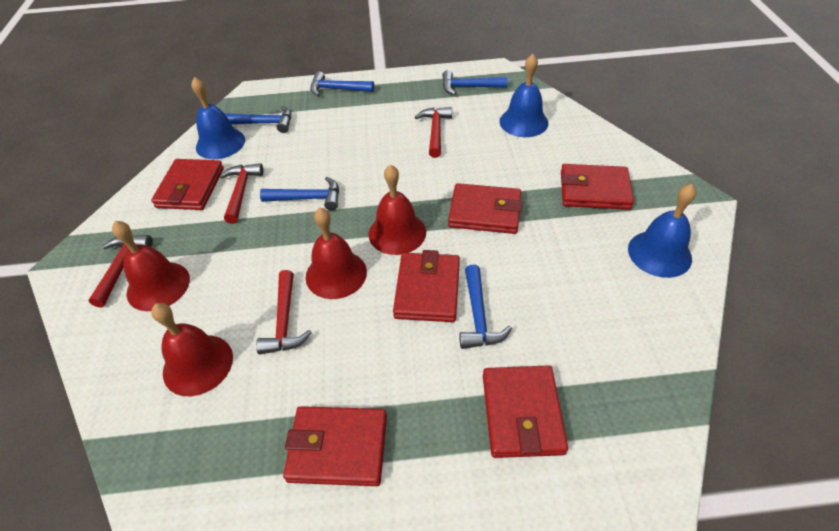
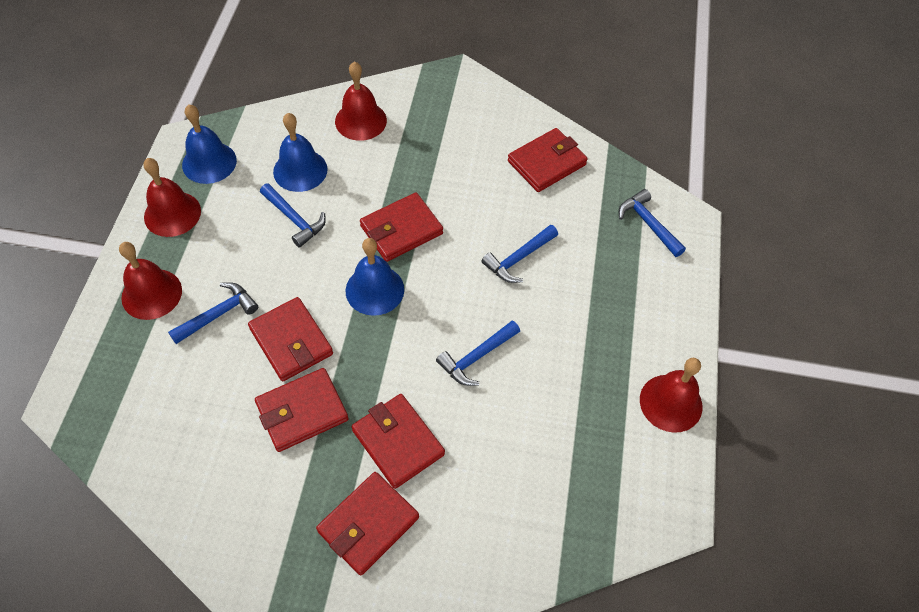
red hammer: 4 -> 0

